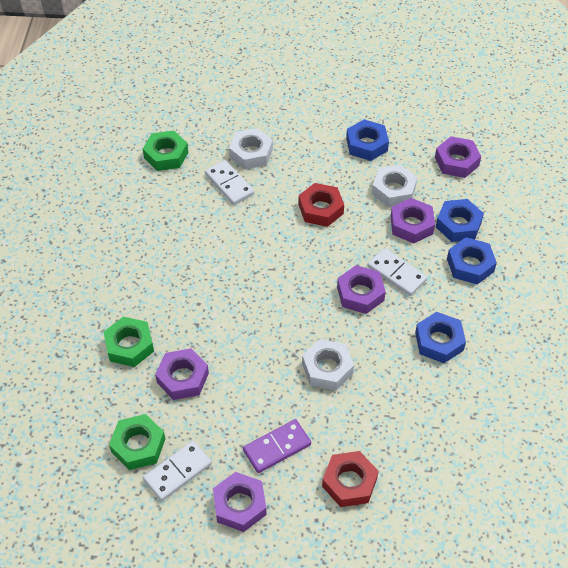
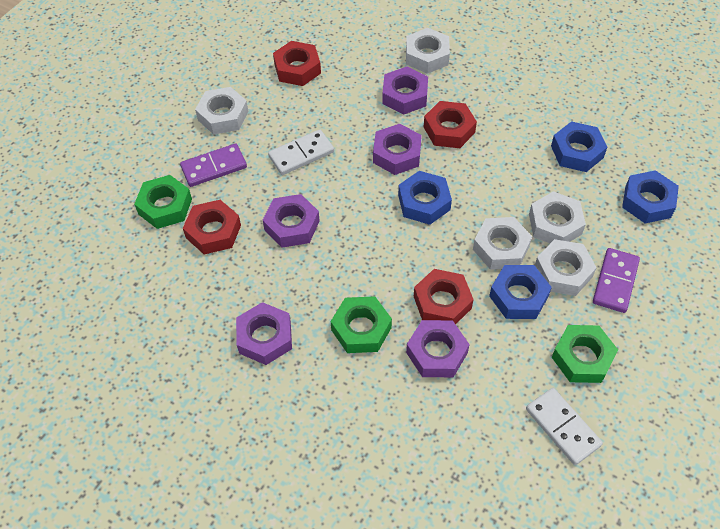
purple domino: 1 -> 2
red nut: 2 -> 4
white domino: 3 -> 2
white nut: 3 -> 5

